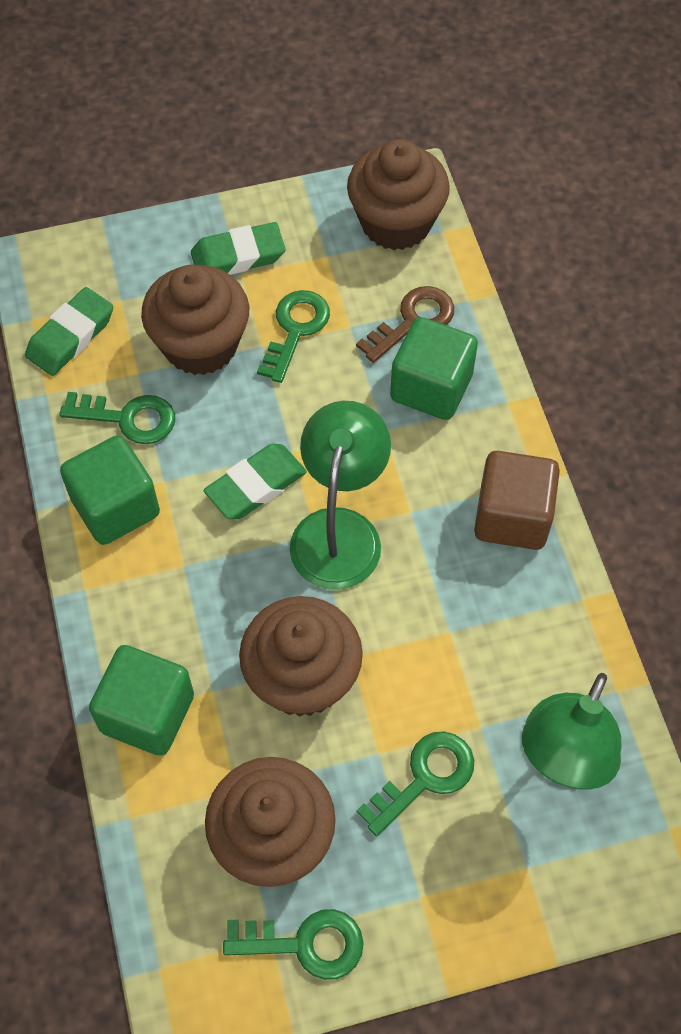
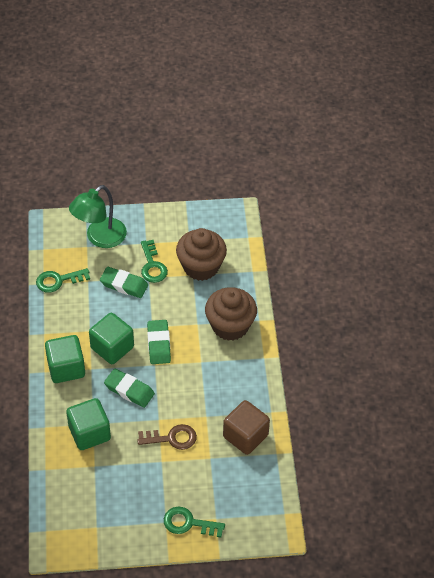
brown cupcake: 4 -> 2
green key: 4 -> 3
green lamp: 2 -> 1

